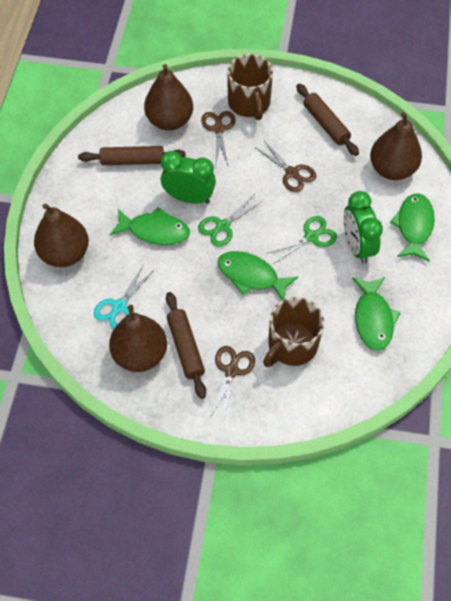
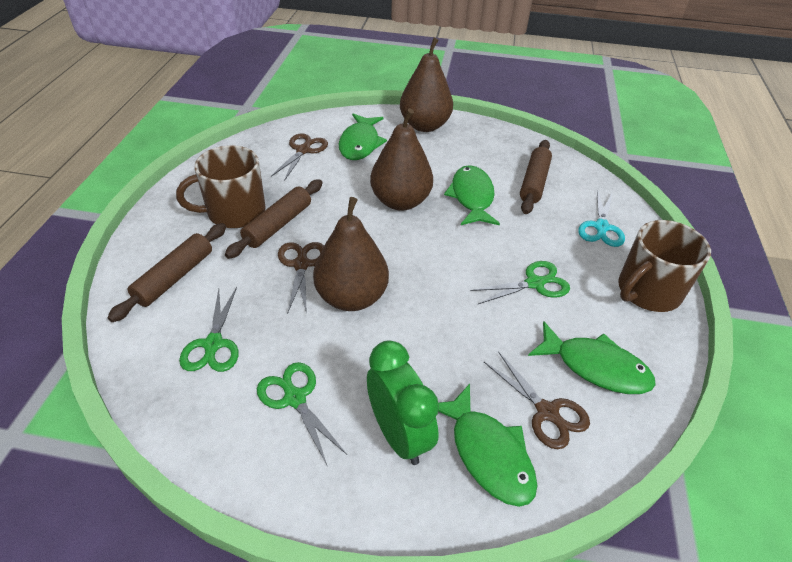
brown pear: 4 -> 3
green clock: 2 -> 1
green scissors: 2 -> 3

